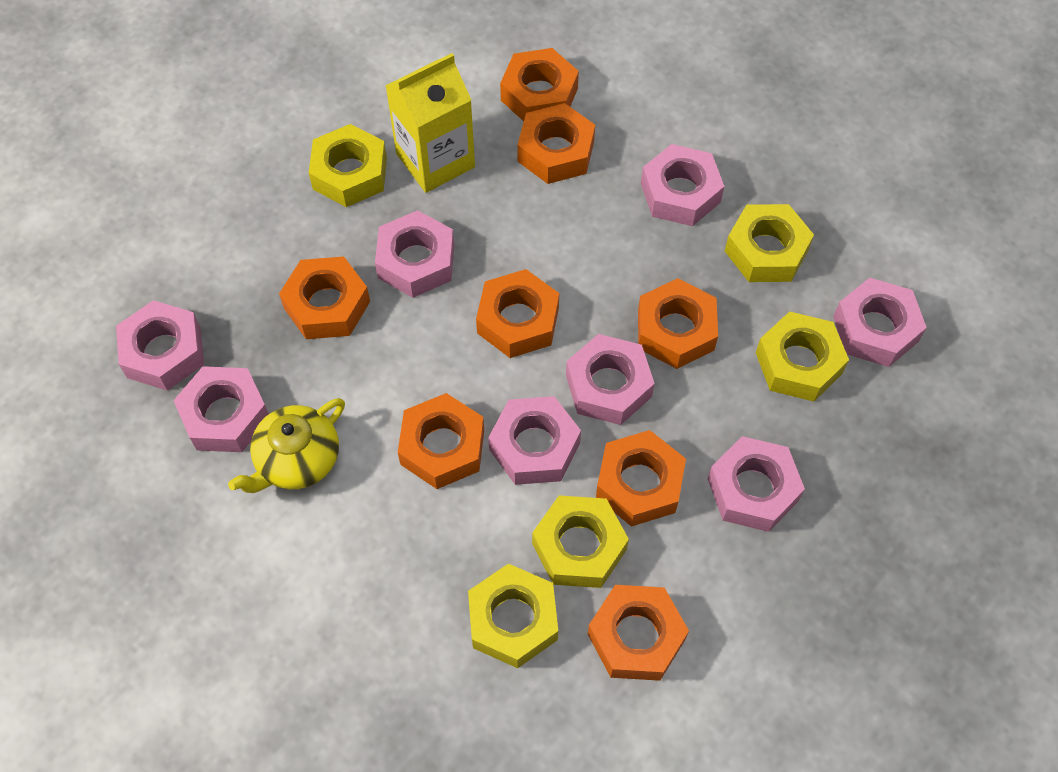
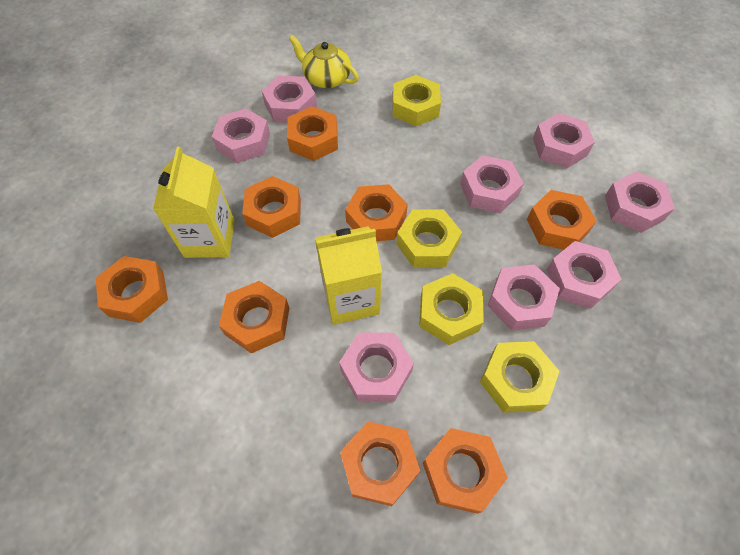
yellow carton: 1 -> 2
yellow nut: 5 -> 4

